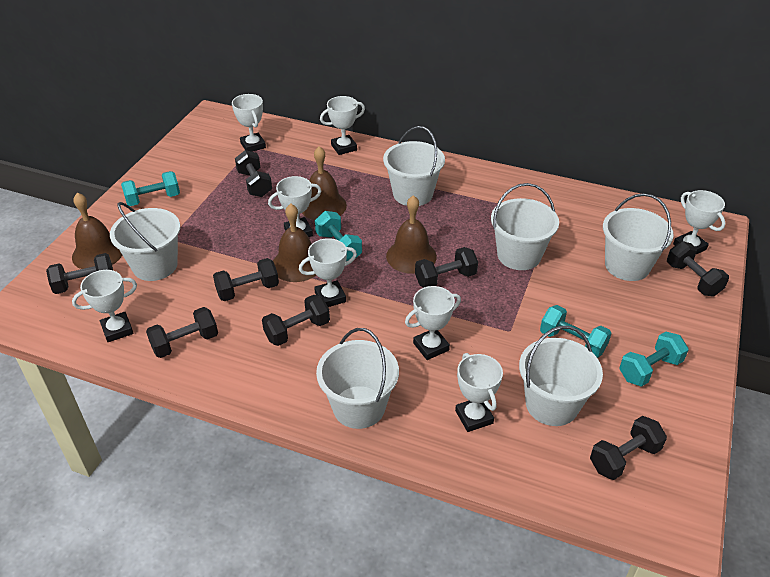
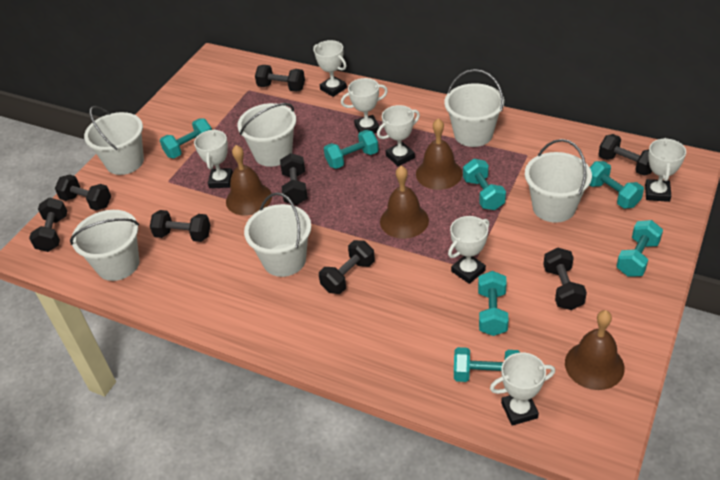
turquoise dumbbell: 4 -> 7
white trophy: 8 -> 7

